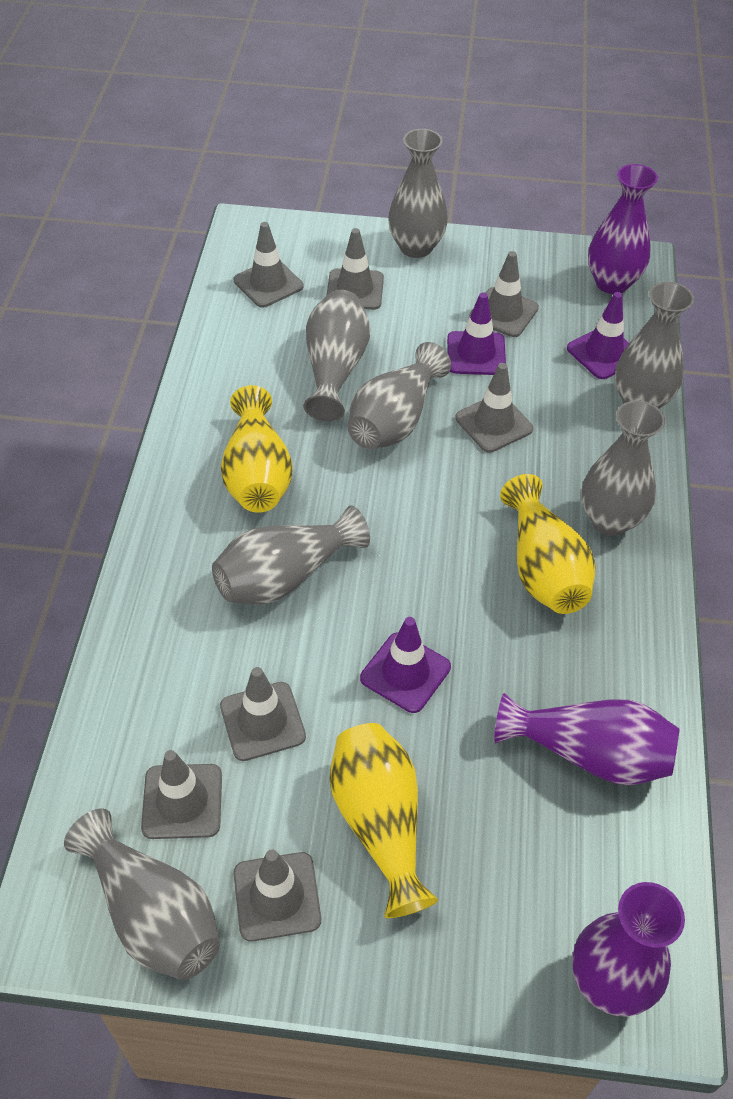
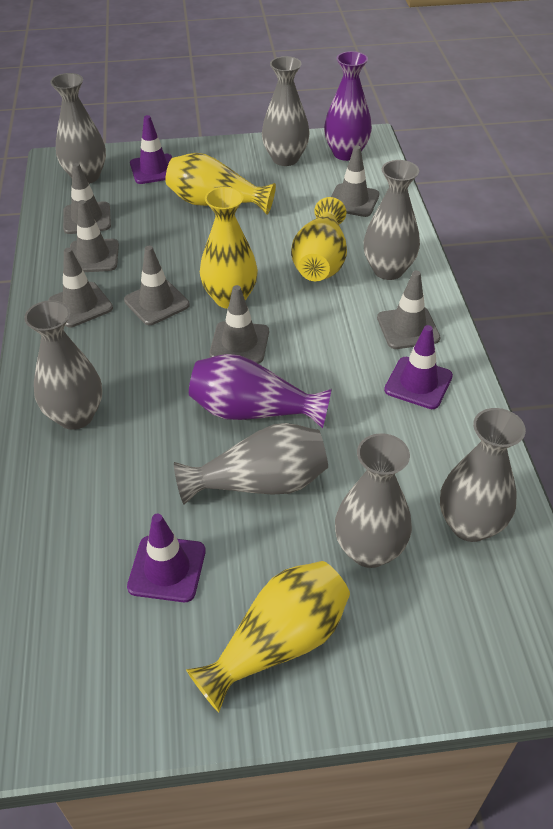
purple vase: 3 -> 2
yellow vase: 3 -> 4

